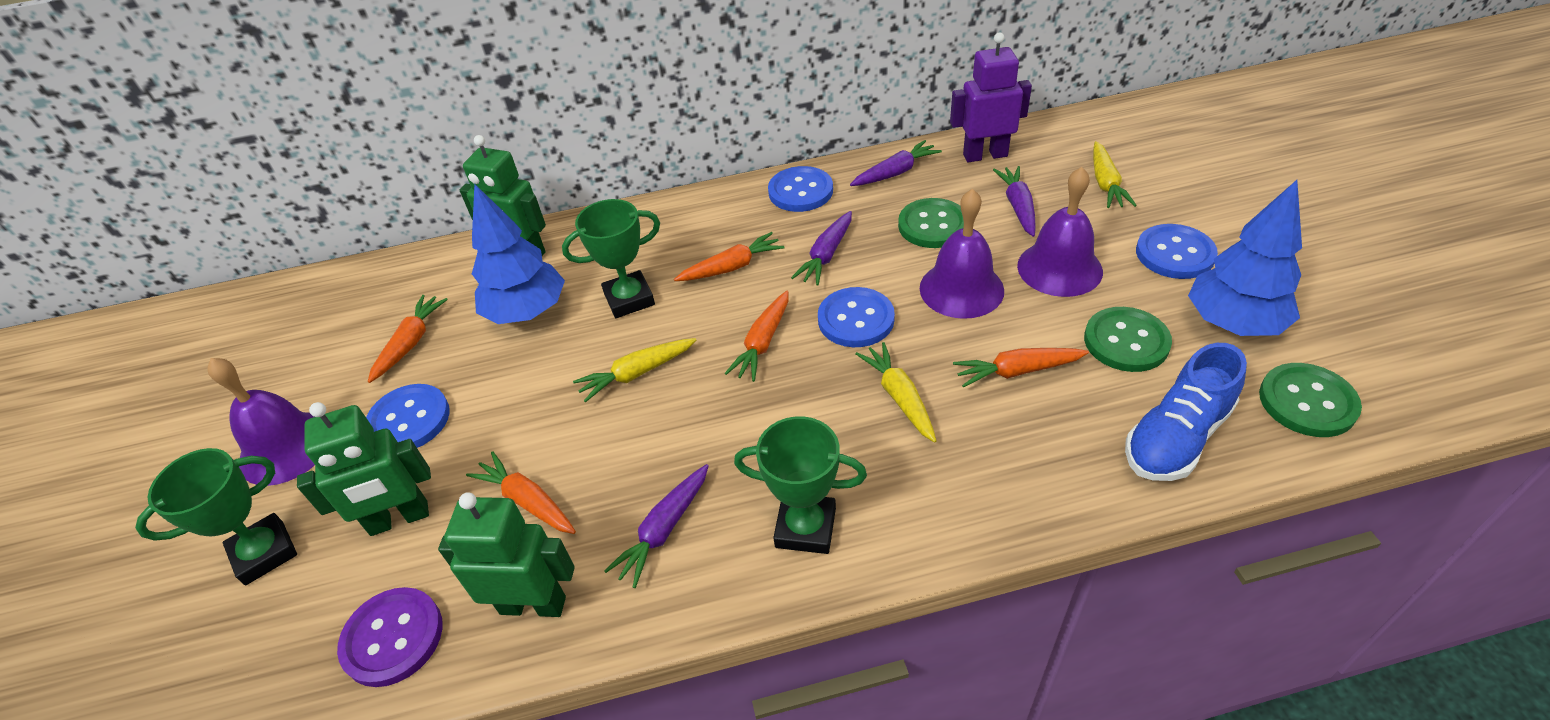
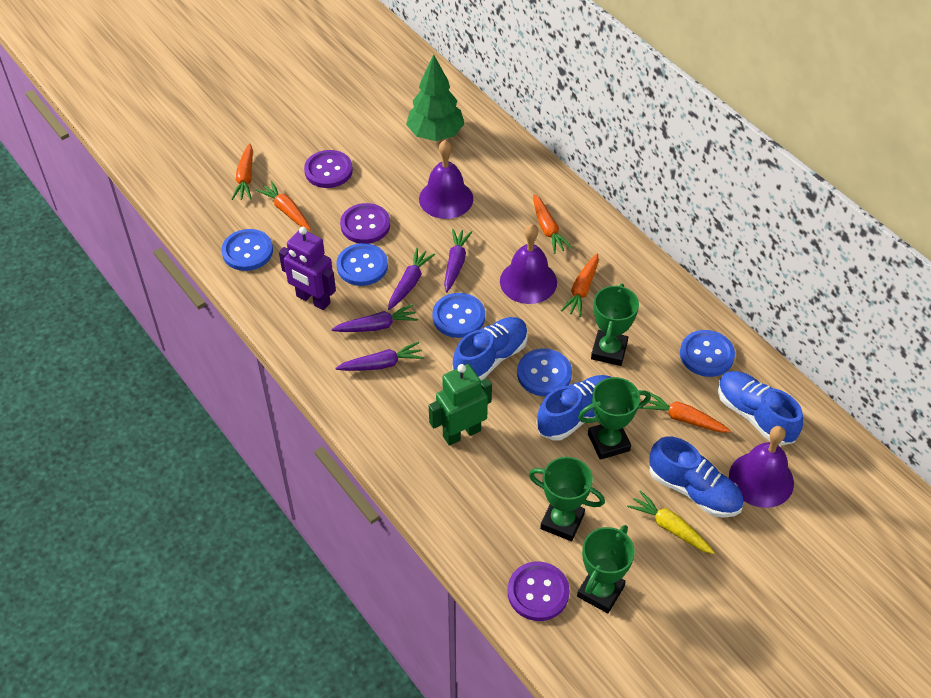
blue button: 4 -> 5
blue shoe: 1 -> 4
blue tree: 2 -> 0
green button: 3 -> 0
green robot: 3 -> 1
green tree: 0 -> 1
green trophy: 3 -> 4
purple button: 1 -> 3
yellow carrot: 3 -> 1

